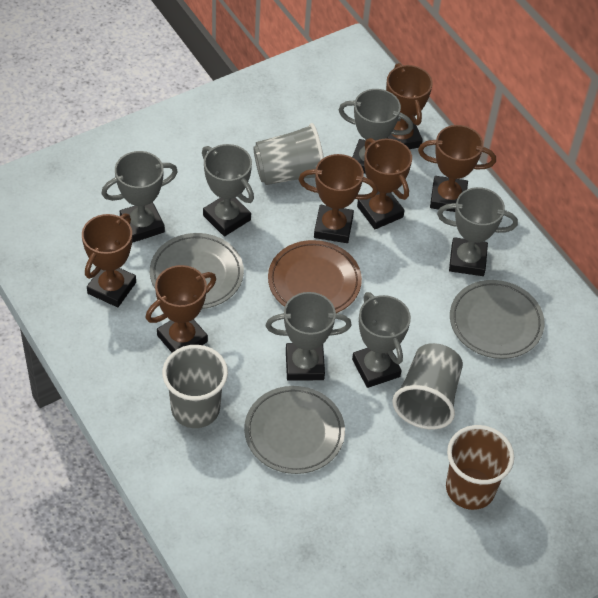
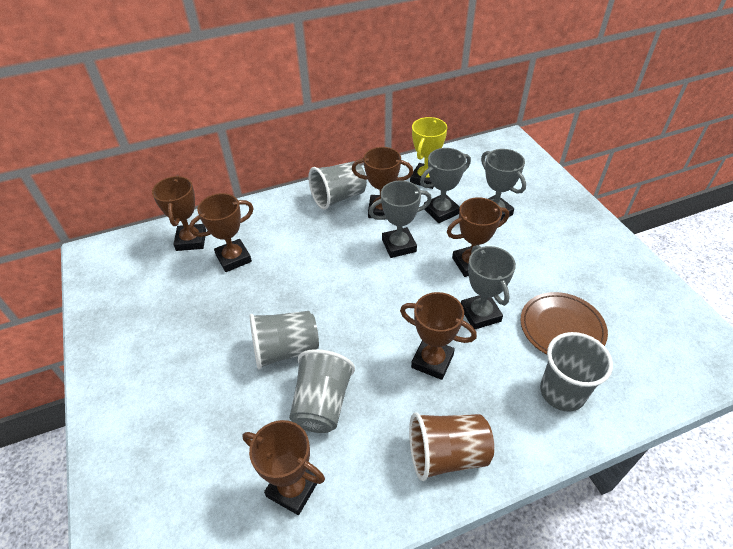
grey cup: 3 -> 4
grey plate: 3 -> 0
grey trophy: 6 -> 4
yellow trophy: 0 -> 1

